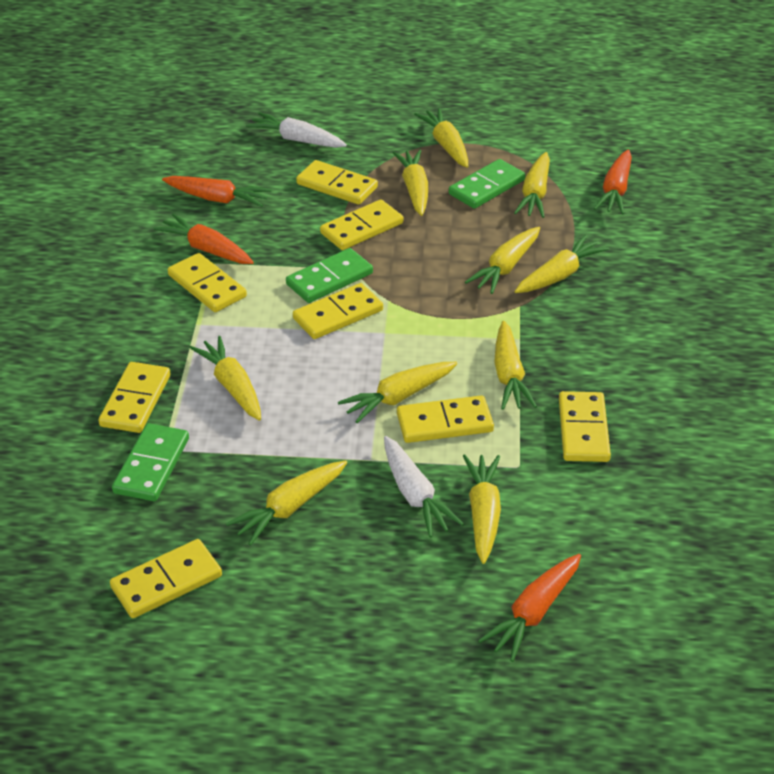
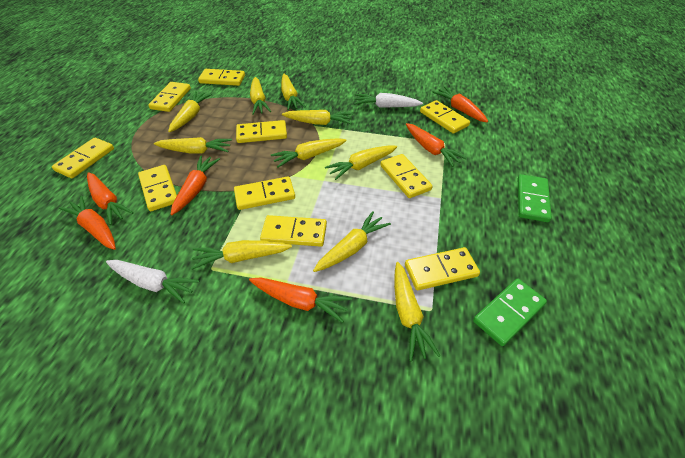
green domino: 3 -> 2
orange carrot: 4 -> 6
yellow domino: 8 -> 10

